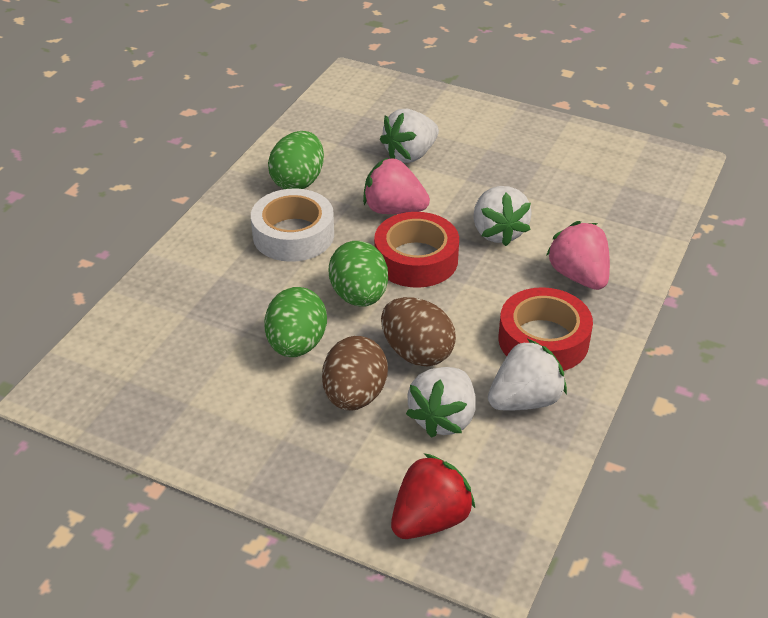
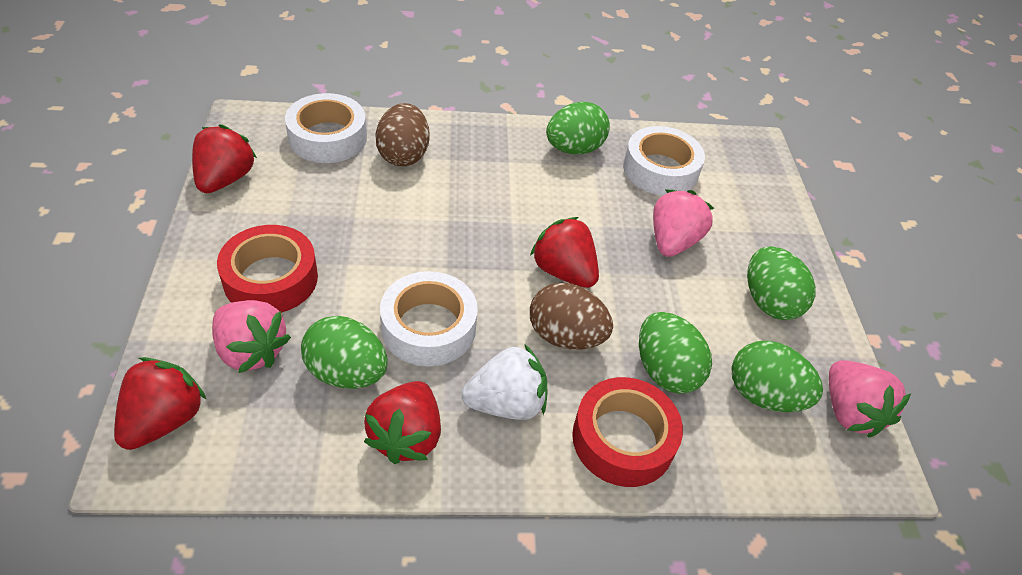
green egg: 3 -> 5
pink strawberry: 2 -> 3
red strawberry: 1 -> 4
white strawberry: 4 -> 1
white tape: 1 -> 3

